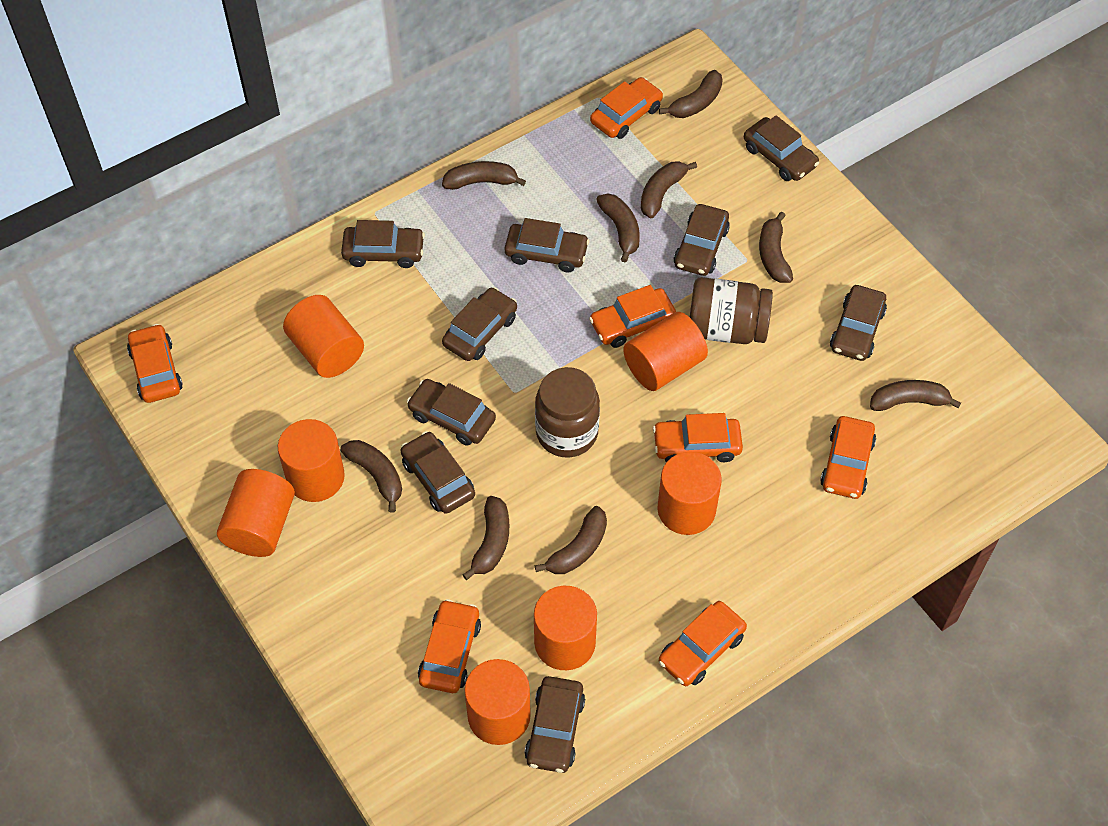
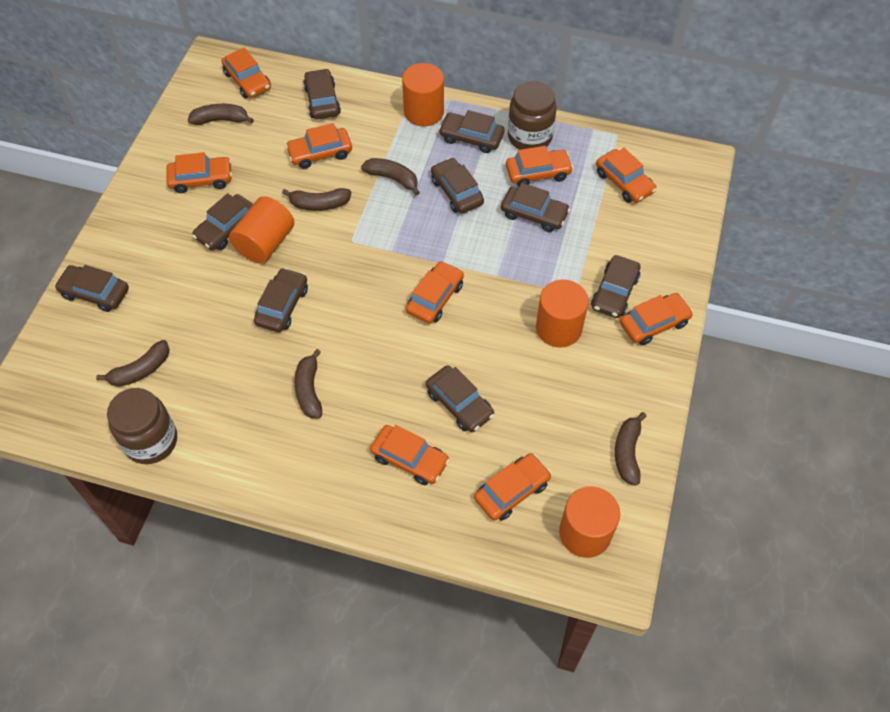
brown banana: 9 -> 6
orange car: 7 -> 9
orange cylinder: 7 -> 4

